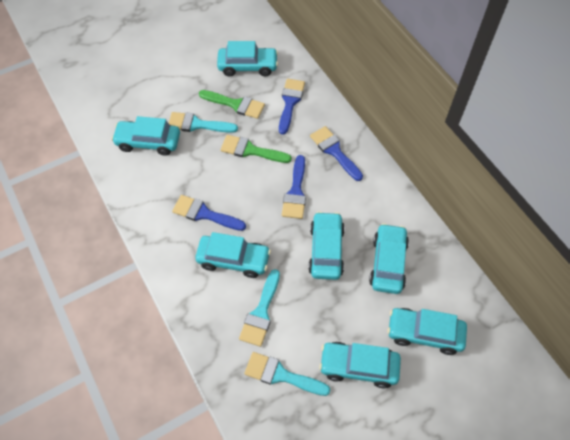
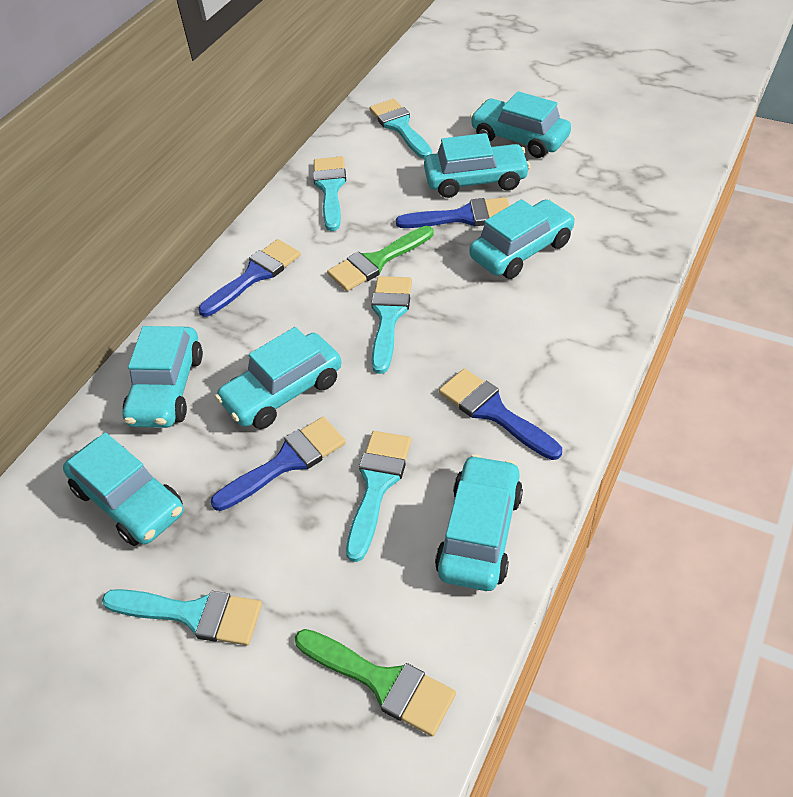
turquoise brush: 3 -> 5

